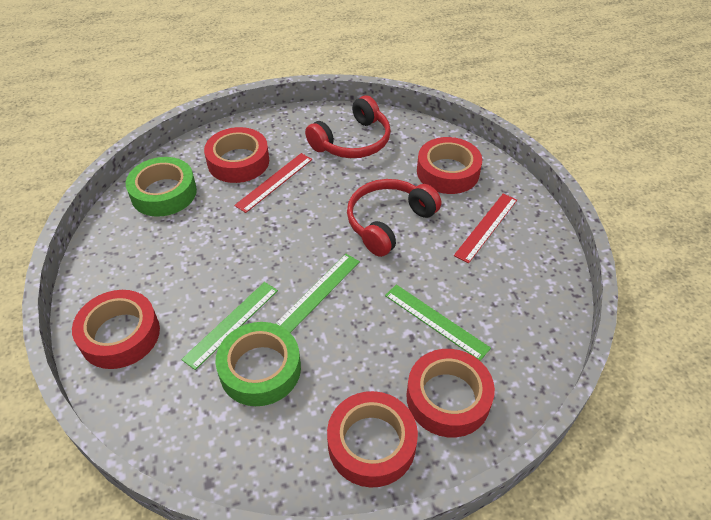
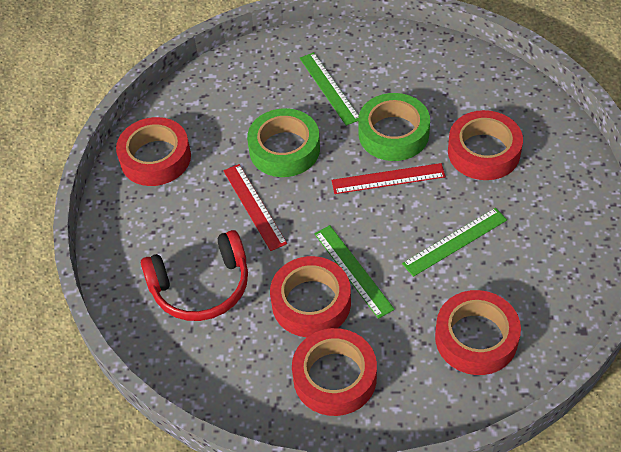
red headphones: 2 -> 1

